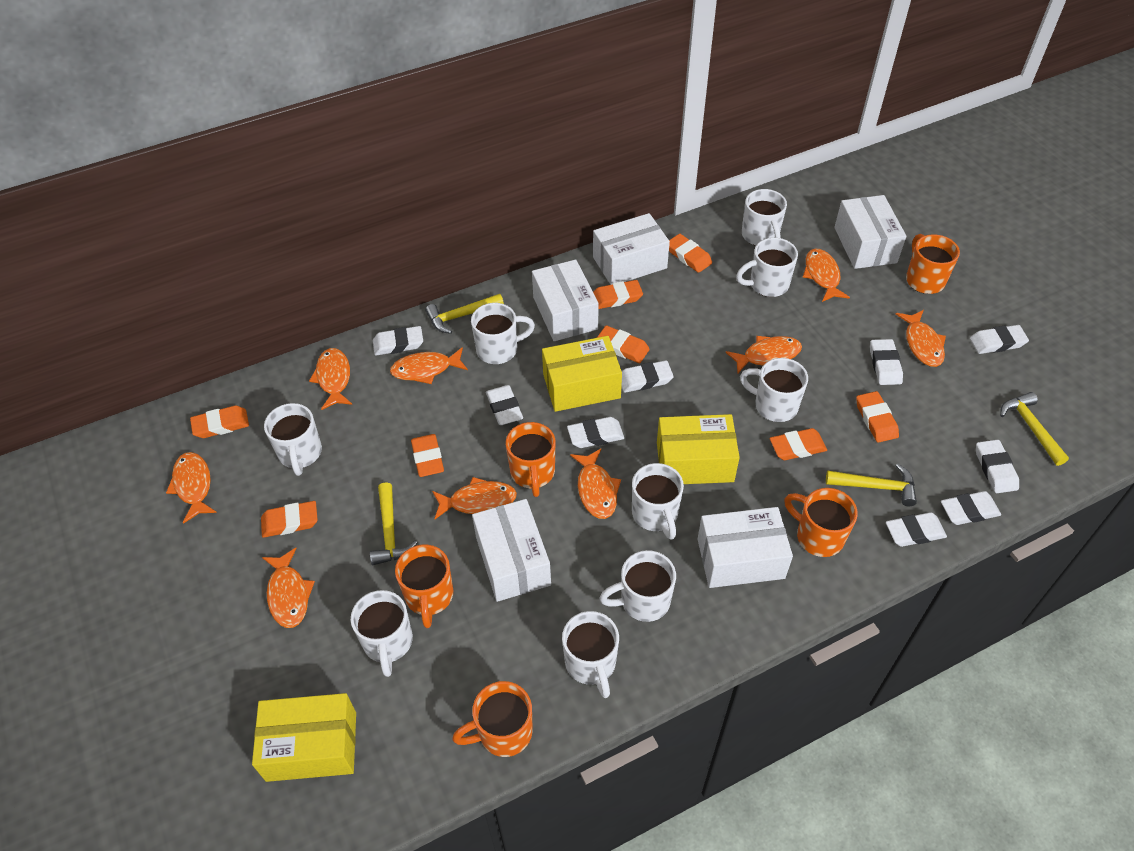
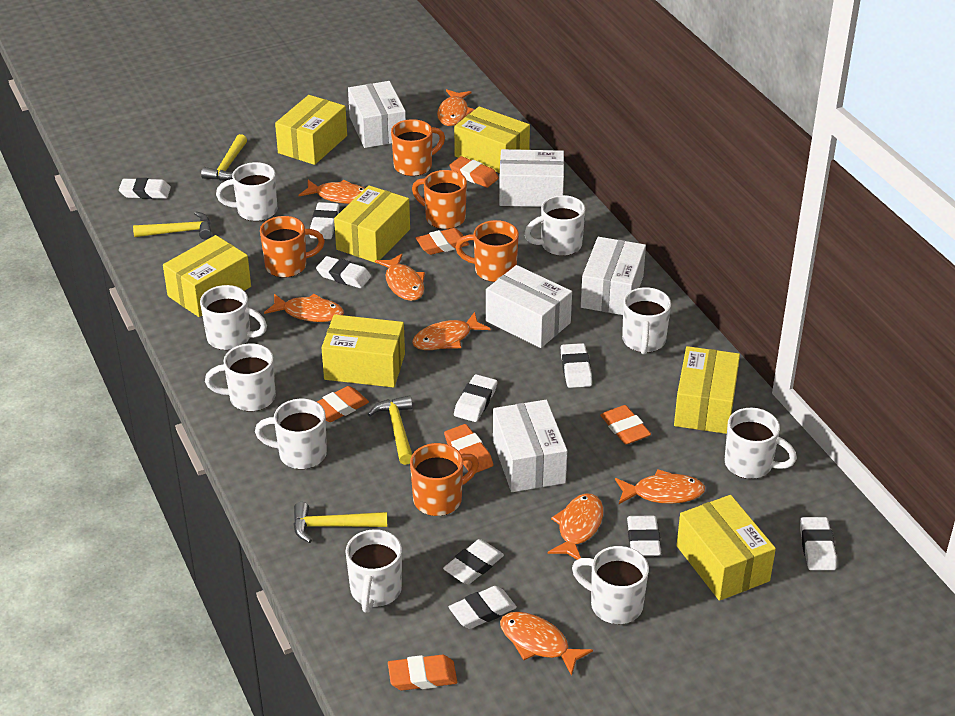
orange eraser: 8 -> 6
orange fish: 9 -> 8
yellow box: 3 -> 7

